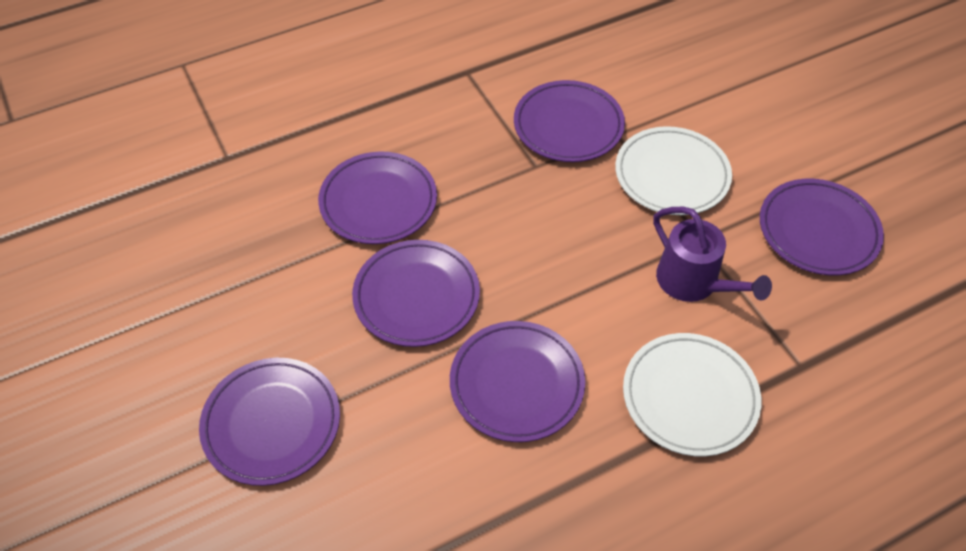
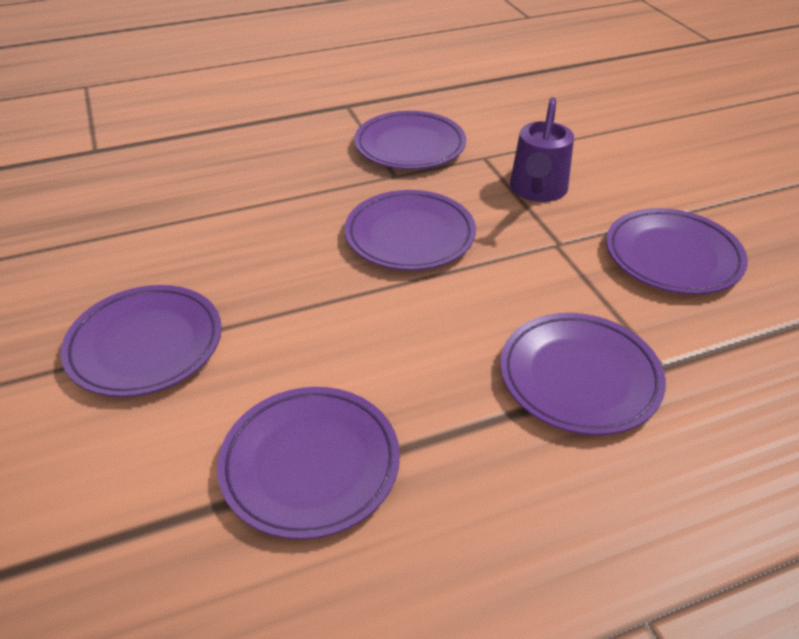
white plate: 2 -> 0

